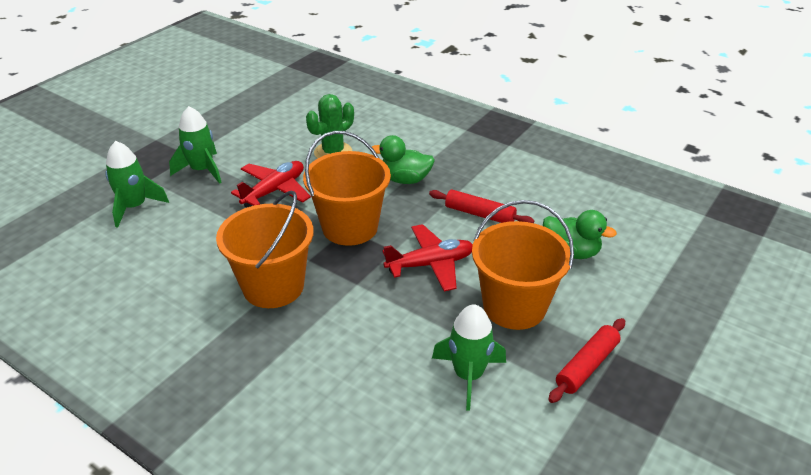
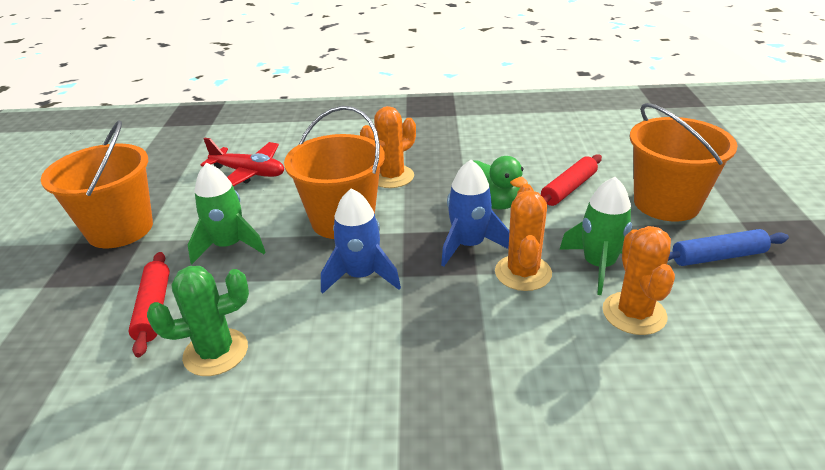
blue rocket: 0 -> 2
blue rolling pin: 0 -> 1
green duck: 2 -> 1
green rocket: 3 -> 2
orange cactus: 0 -> 3
red plane: 2 -> 1

